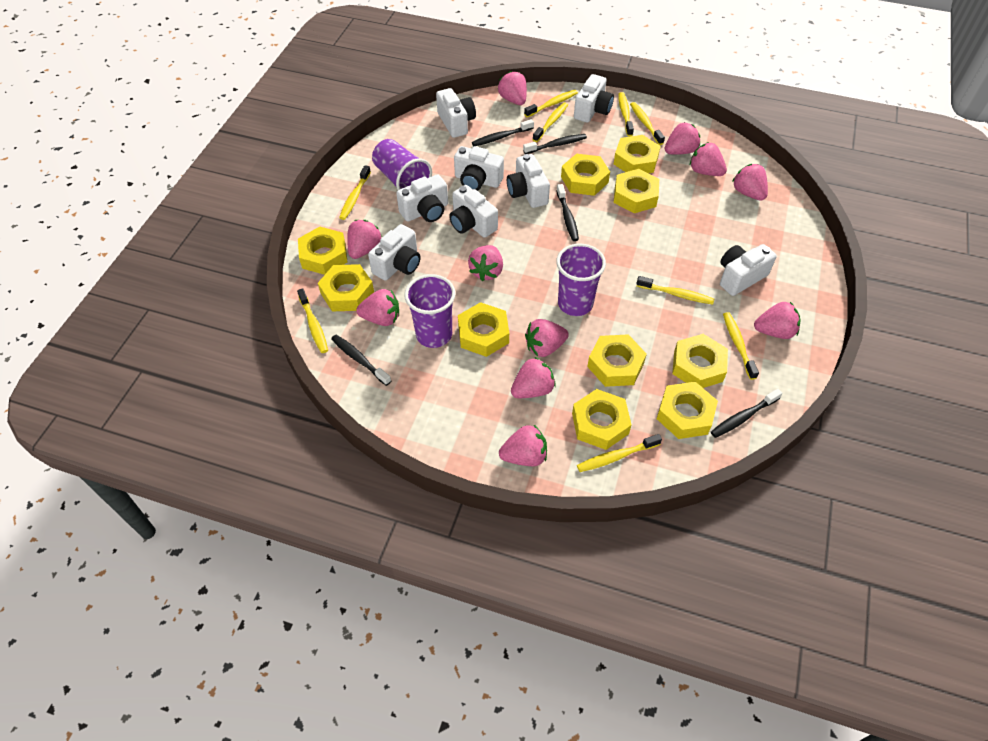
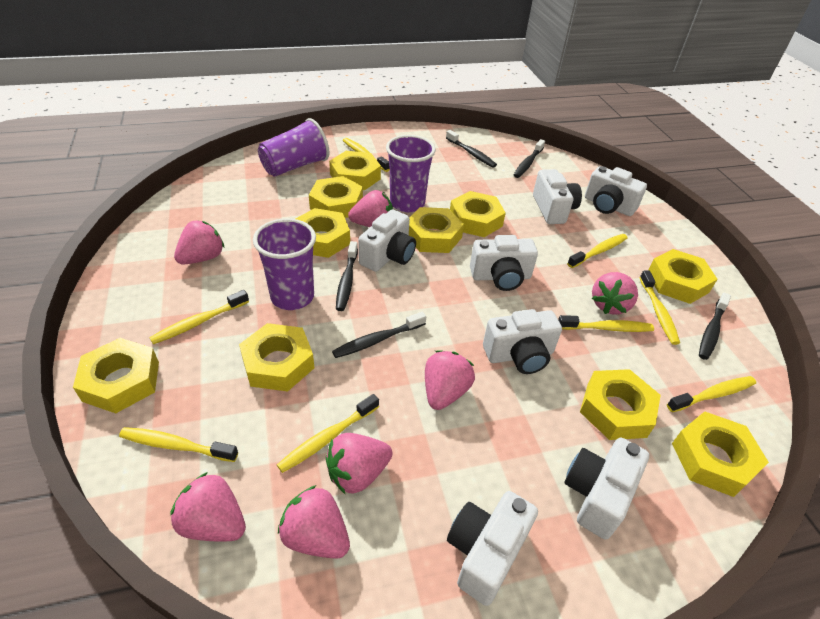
pink strawberry: 11 -> 7
white camera: 8 -> 7
yellow toothbrush: 9 -> 8

